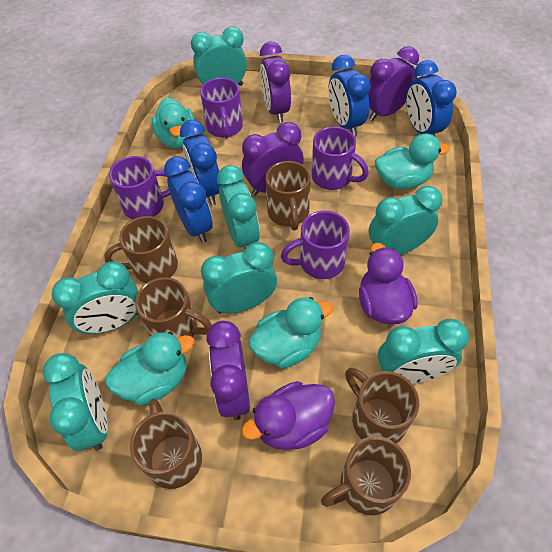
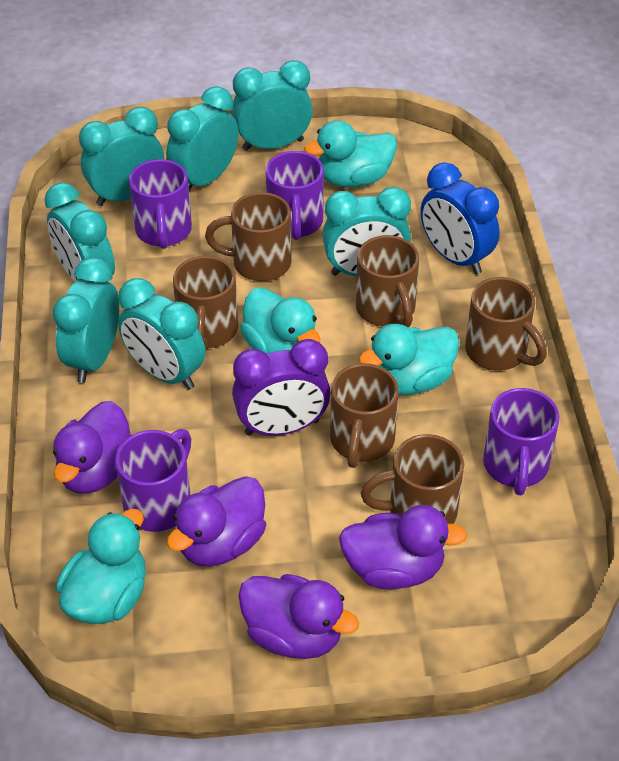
blue clock: 4 -> 1
purple clock: 4 -> 1
purple duck: 2 -> 4

